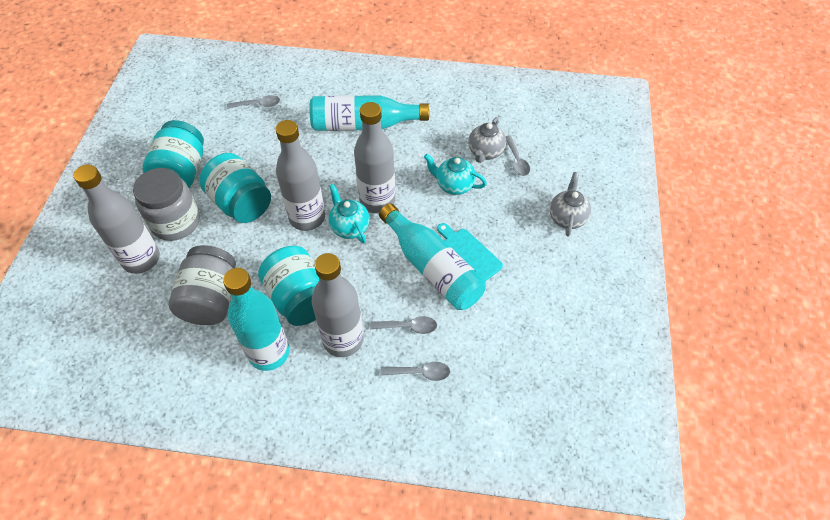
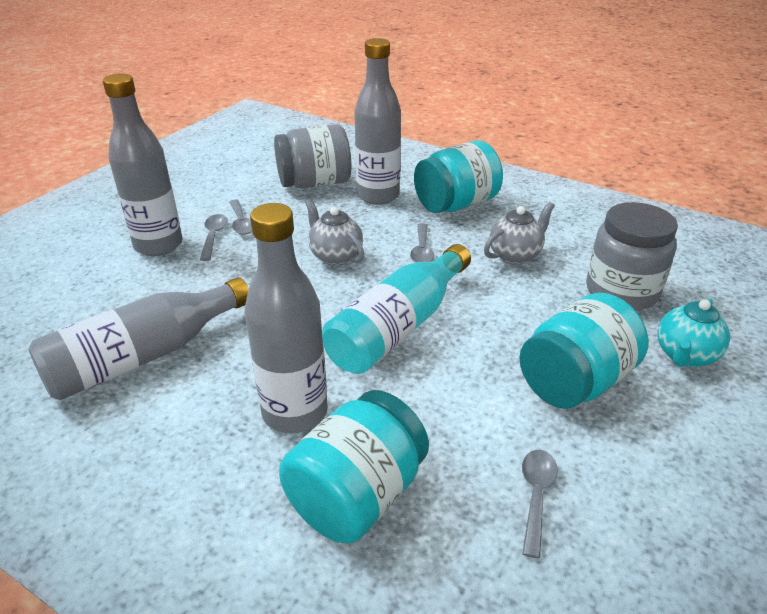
turquoise bottle: 3 -> 1
turquoise cutting board: 1 -> 0
turquoise teapot: 2 -> 1

